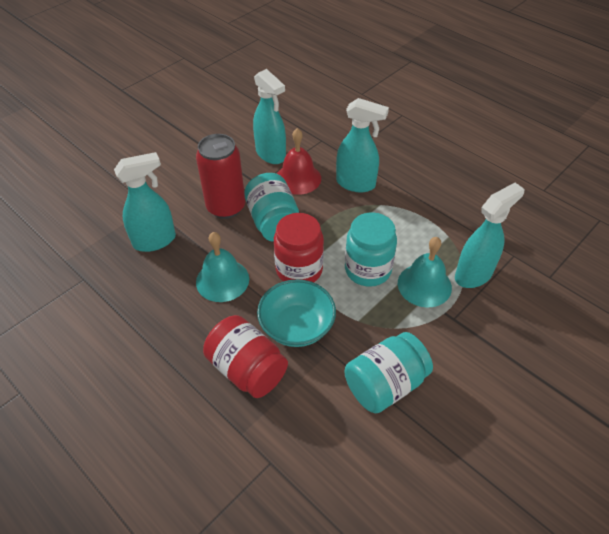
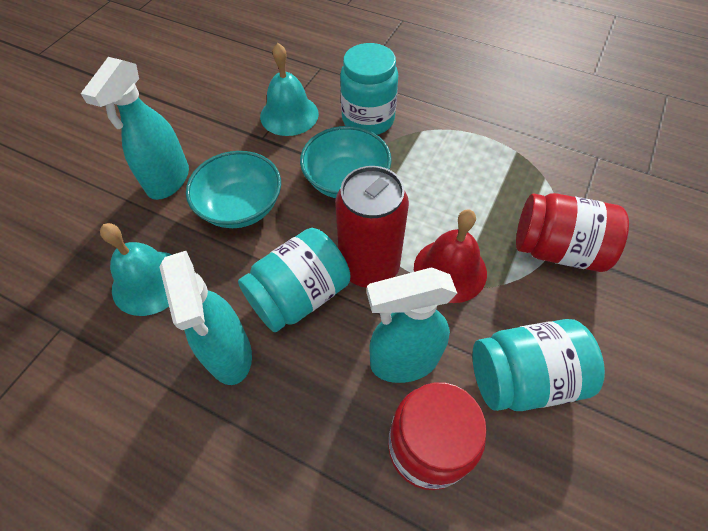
turquoise bowl: 1 -> 2
turquoise spray bottle: 4 -> 3

